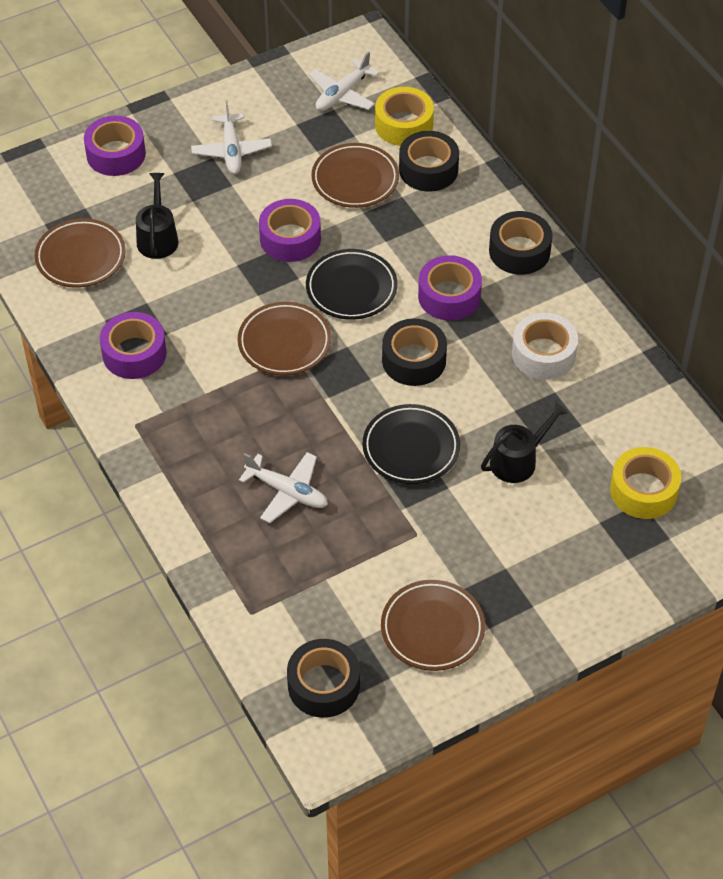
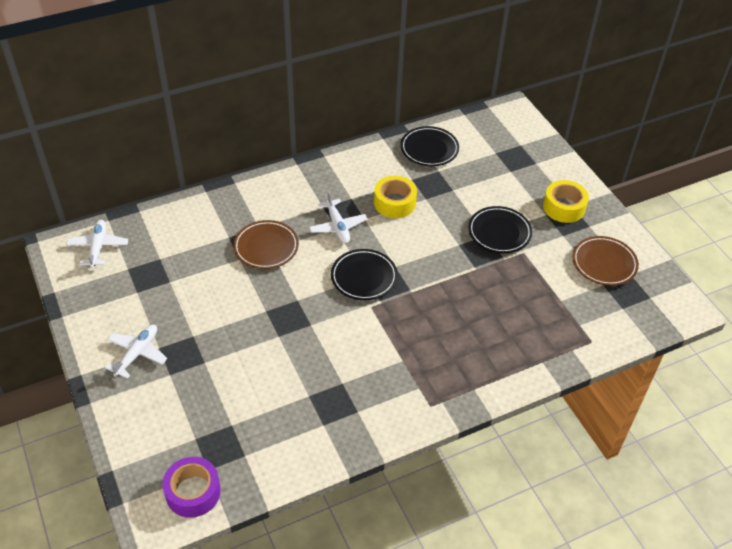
black plate: 2 -> 3
black tape: 4 -> 0
black watering can: 2 -> 0
brown plate: 4 -> 2
purple tape: 4 -> 1
white tape: 1 -> 0

